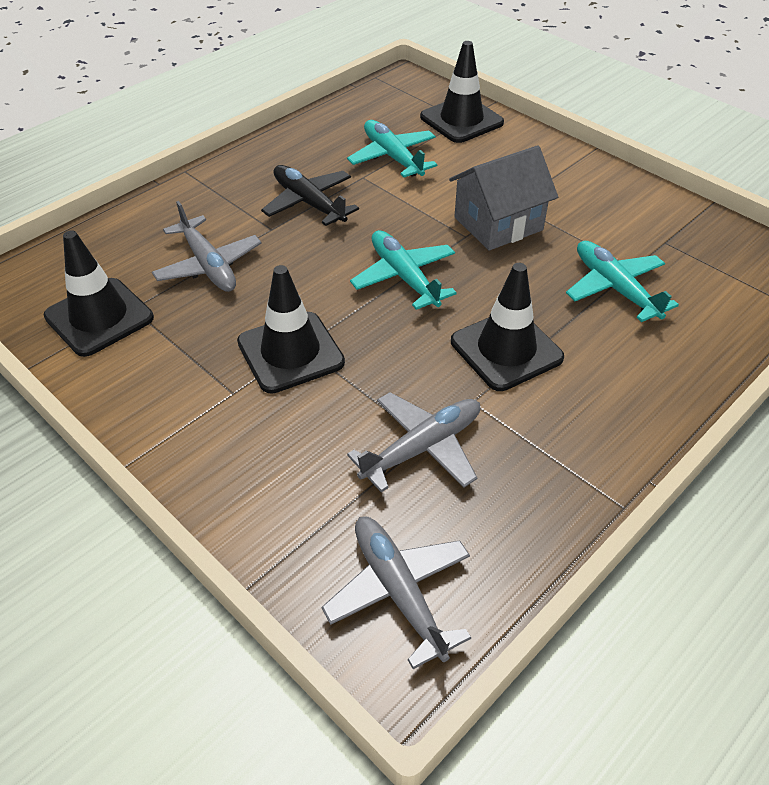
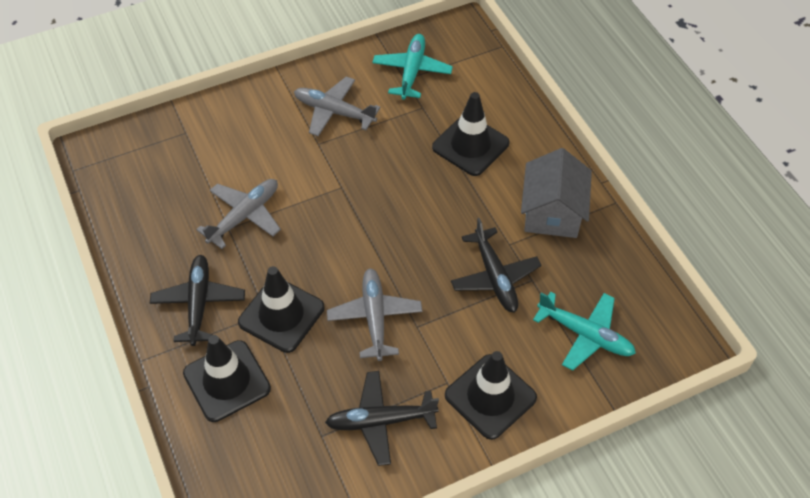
black plane: 1 -> 3
turquoise plane: 3 -> 2

